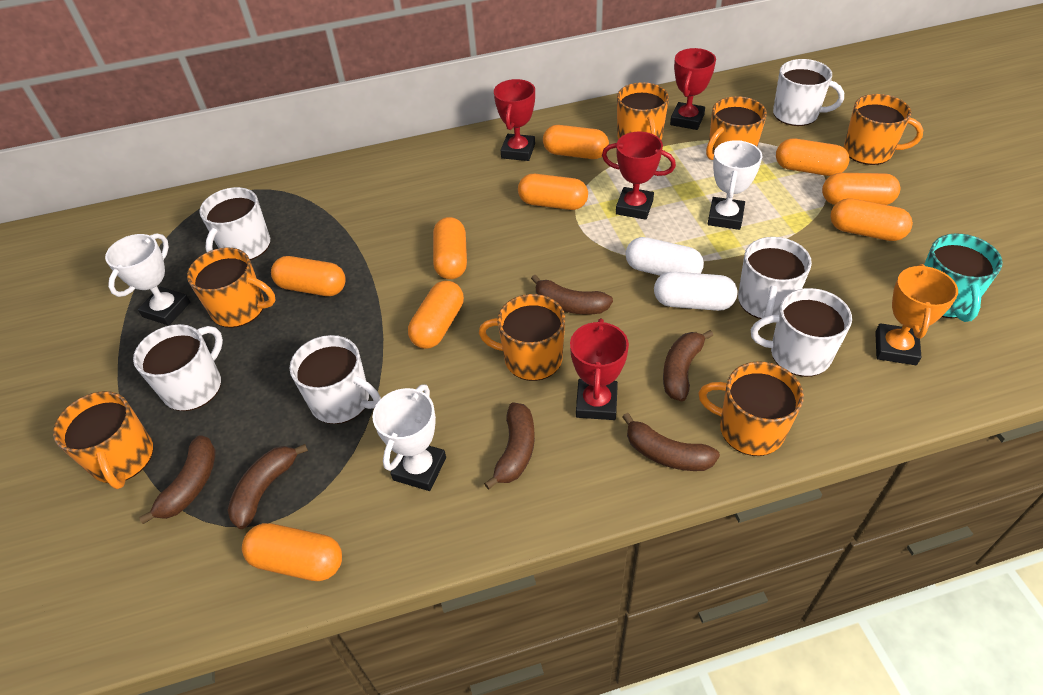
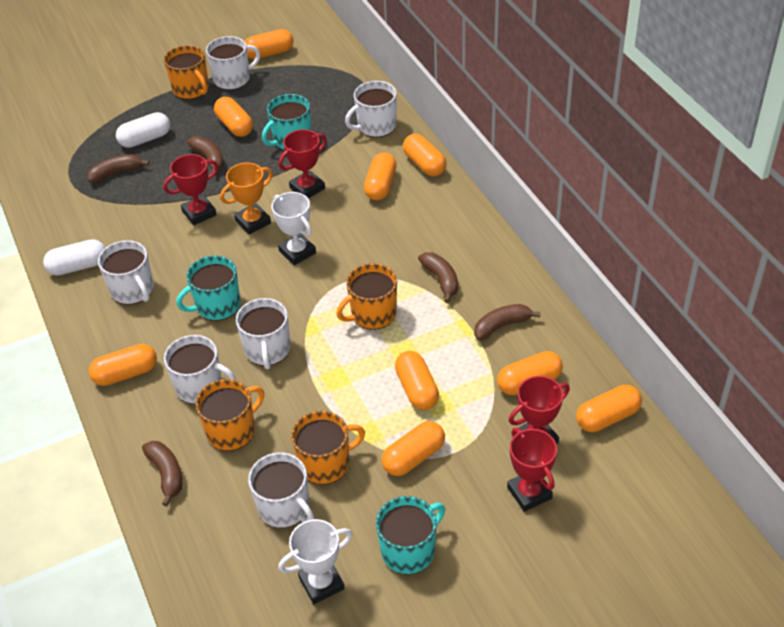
brown banana: 6 -> 5
orange mug: 7 -> 4
turquoise mug: 1 -> 3
white trophy: 3 -> 2

